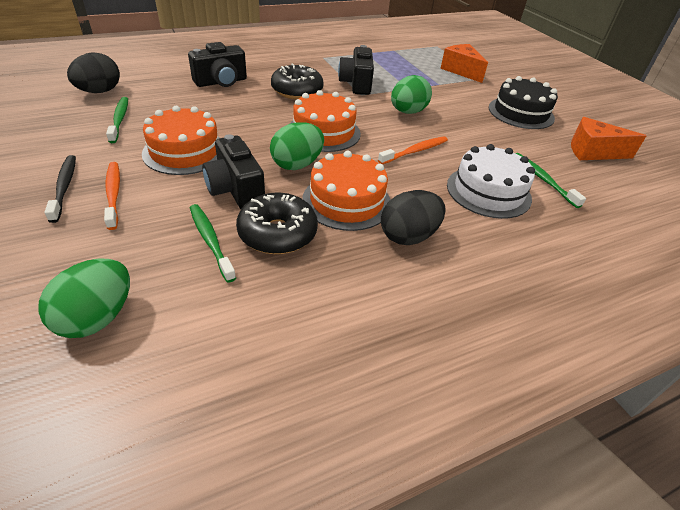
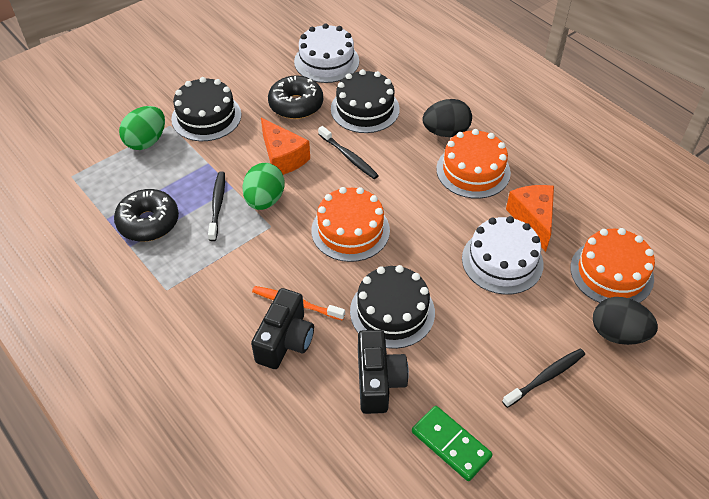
black cake: 1 -> 3
black camera: 3 -> 2
black toothbrush: 1 -> 3
green domino: 0 -> 1
green egg: 3 -> 2
green toothbrush: 3 -> 0
orange toothbrush: 2 -> 1
white cake: 1 -> 2

